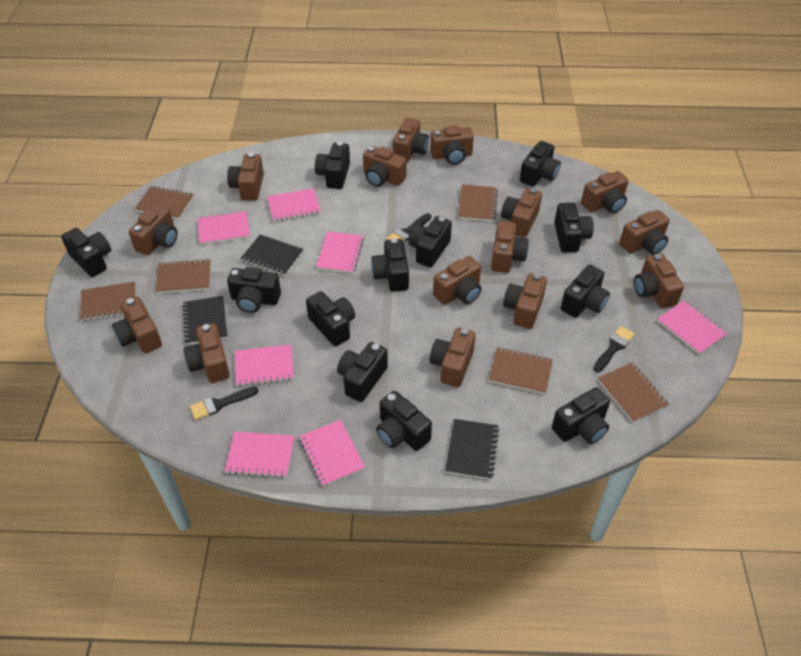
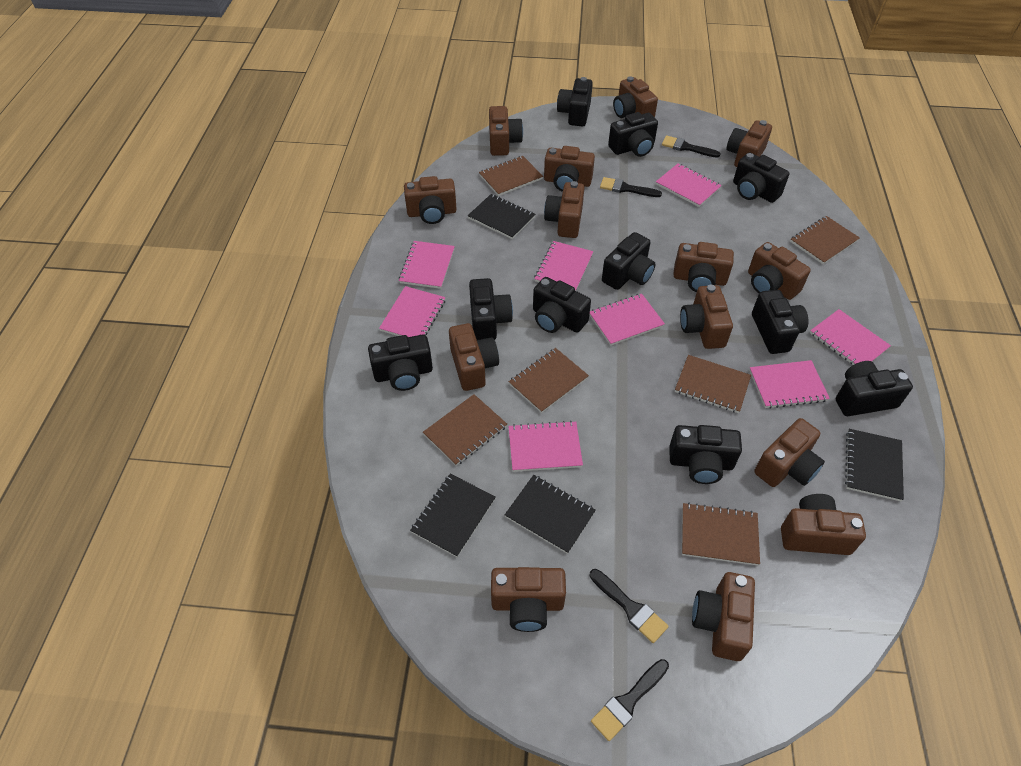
black brush: 3 -> 4
black camera: 12 -> 10
black notebook: 3 -> 4
brown camera: 15 -> 14
pink notebook: 7 -> 8

